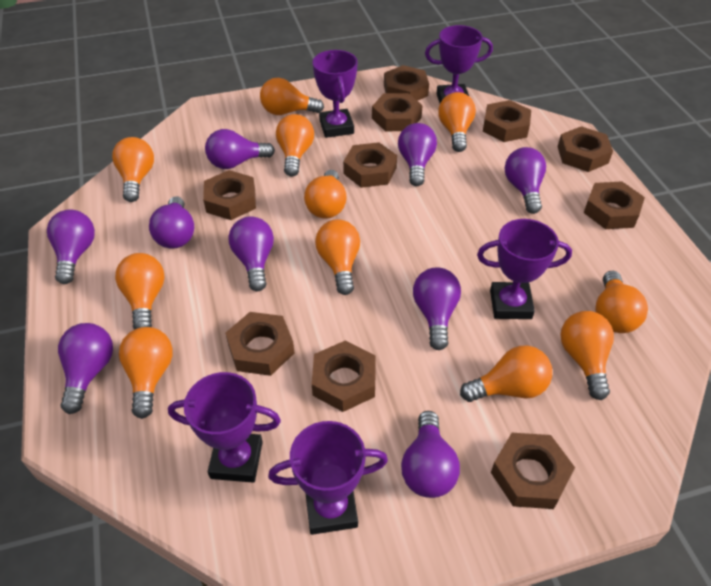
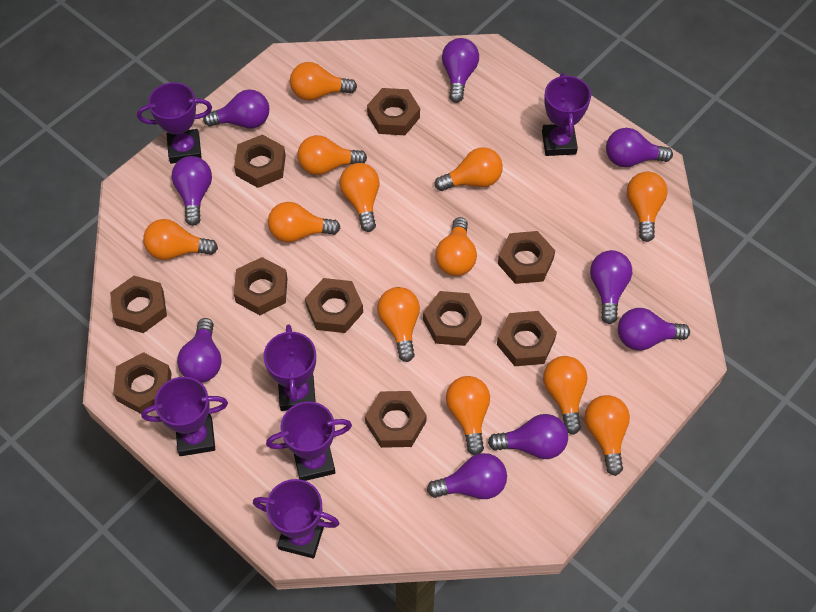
orange light bulb: 11 -> 12
purple trophy: 5 -> 6

